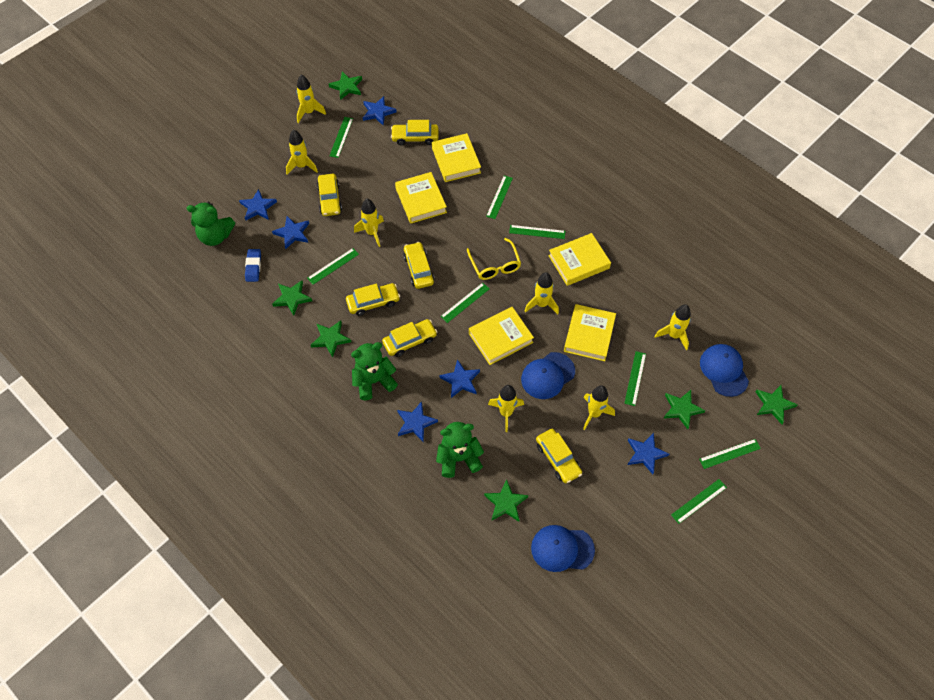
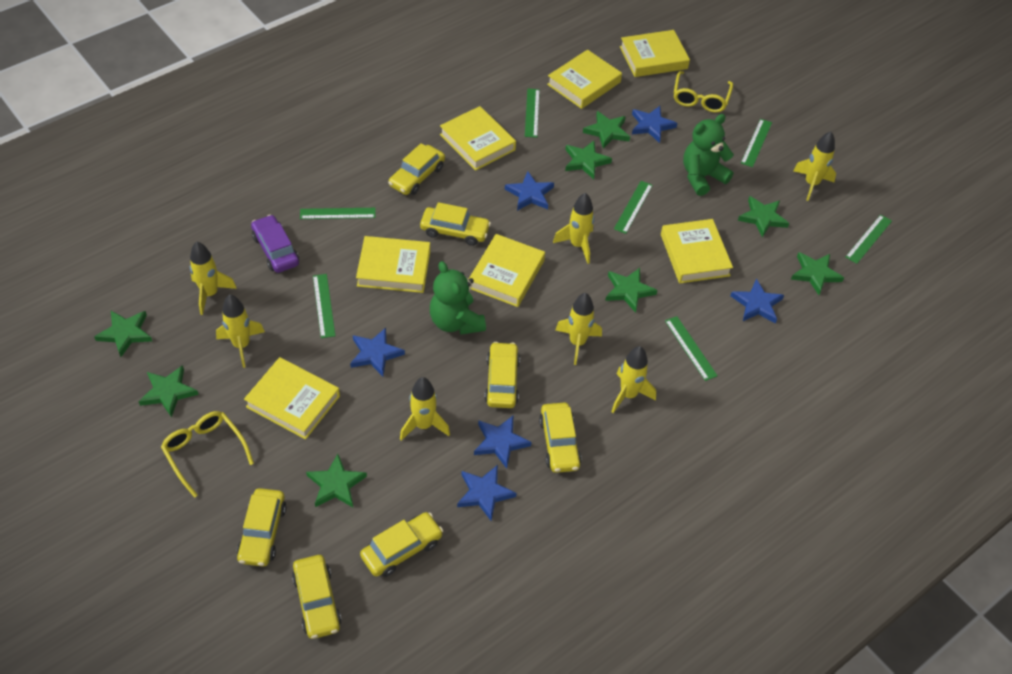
blue cap: 3 -> 0
blue eraser: 1 -> 0
green ruler: 8 -> 7
green star: 6 -> 8
green teddy bear: 3 -> 2
purple car: 0 -> 1
yellow book: 5 -> 7
yellow car: 6 -> 7
yellow glasses: 1 -> 2

